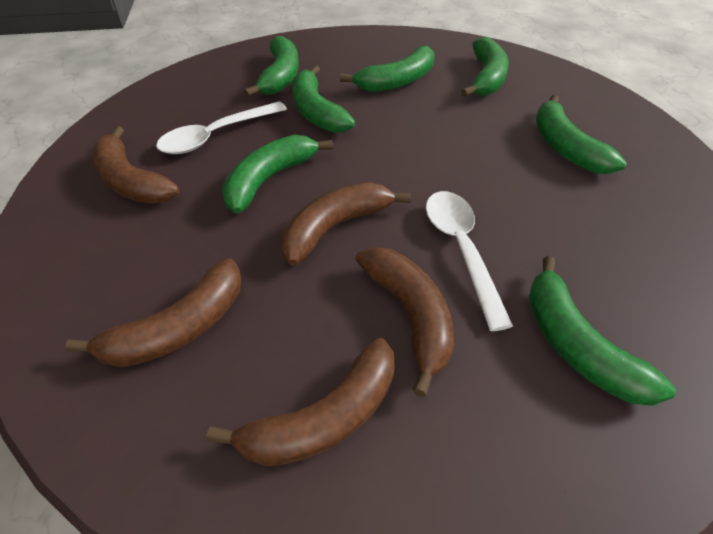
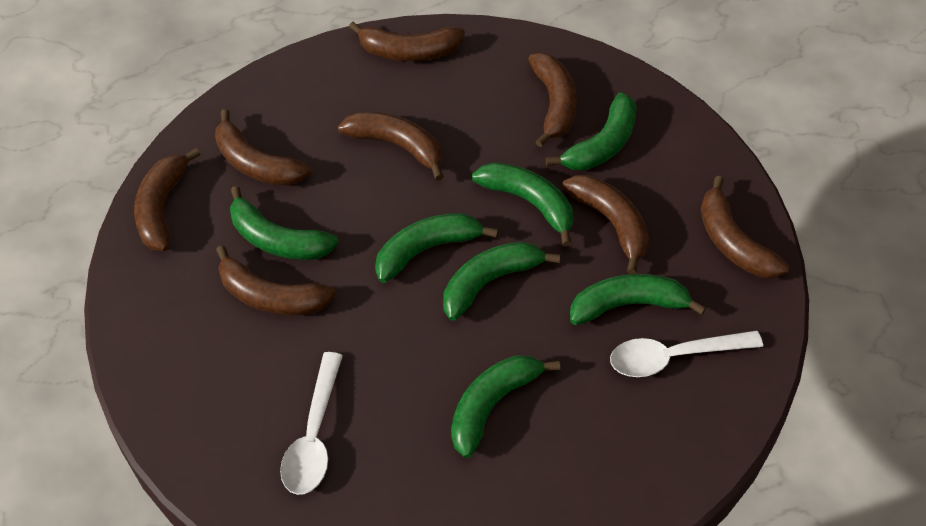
brown banana: 5 -> 8

